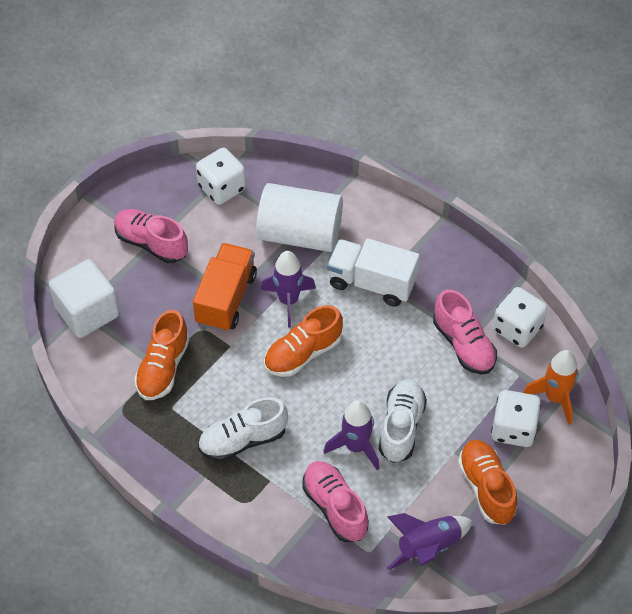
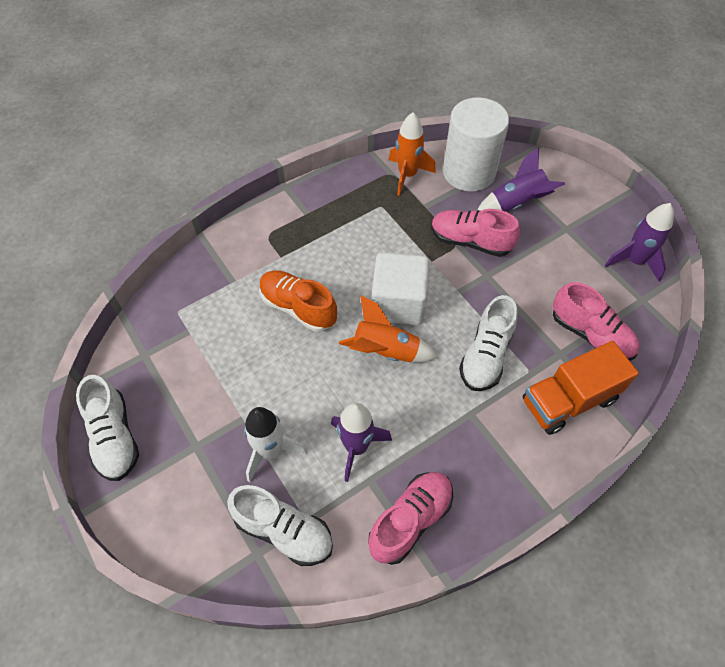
orange rocket: 1 -> 2
orange shoe: 3 -> 1
white dice: 3 -> 0
white rocket: 0 -> 1
white shoe: 2 -> 3
white truck: 1 -> 0

